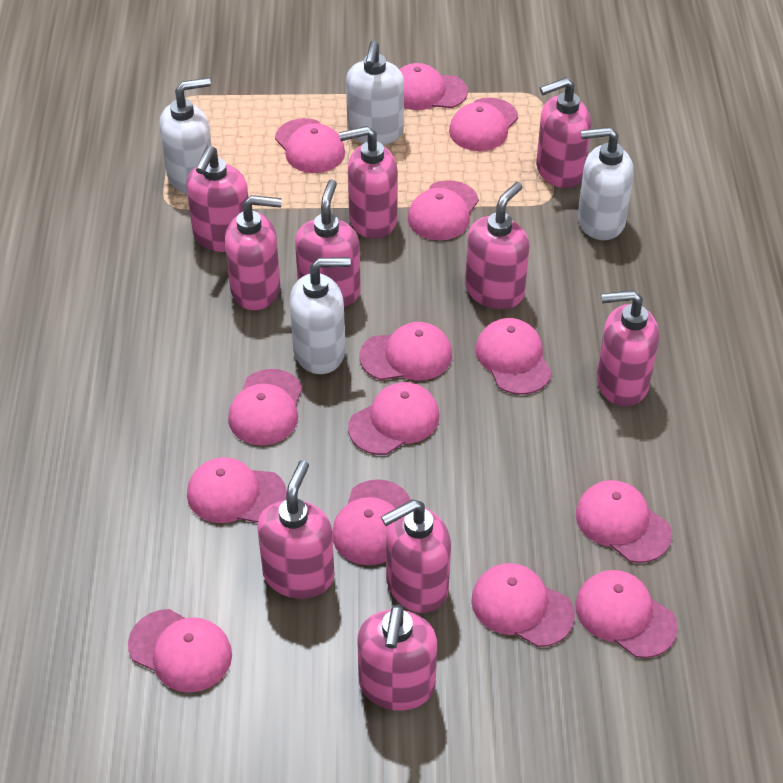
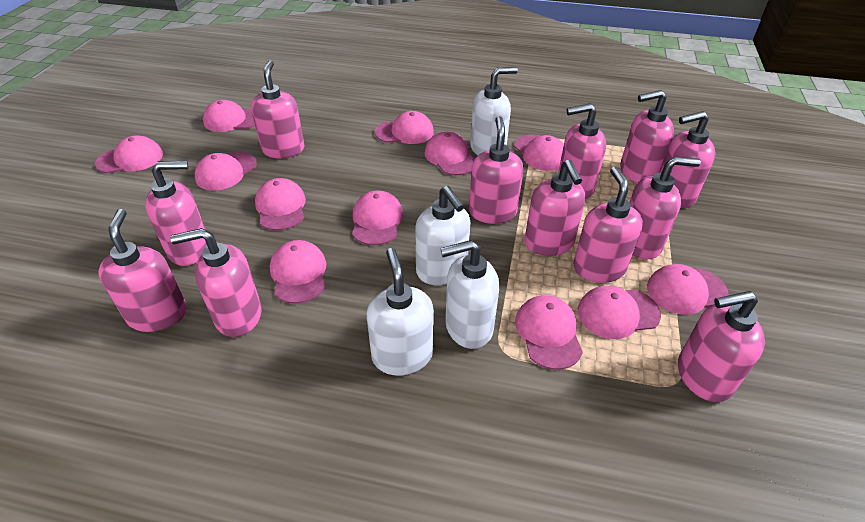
pink cap: 14 -> 12
pink soap dispenser: 10 -> 12

